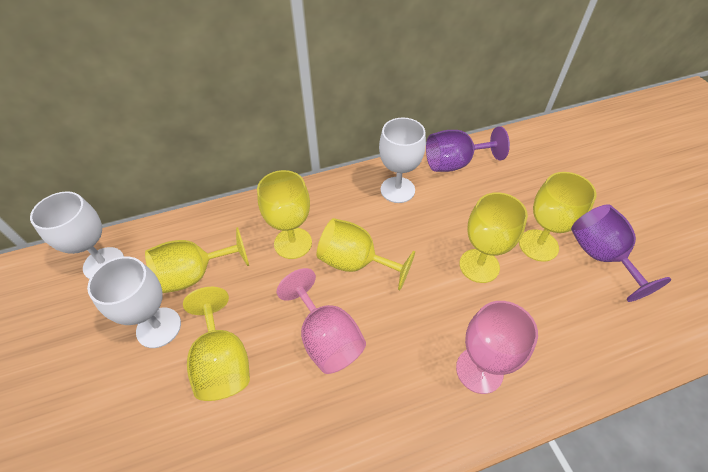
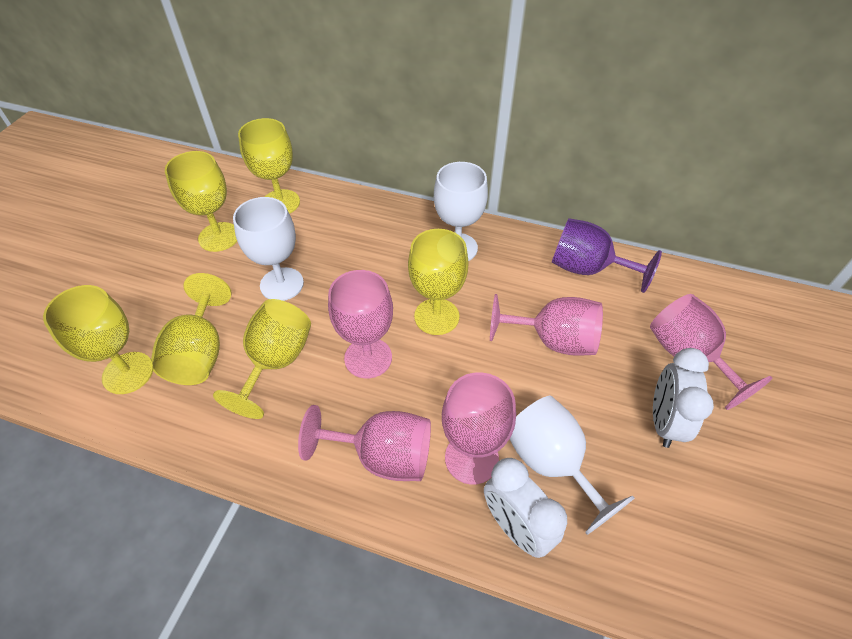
pink goblet: 2 -> 5
purple goblet: 2 -> 1
white clock: 0 -> 2

